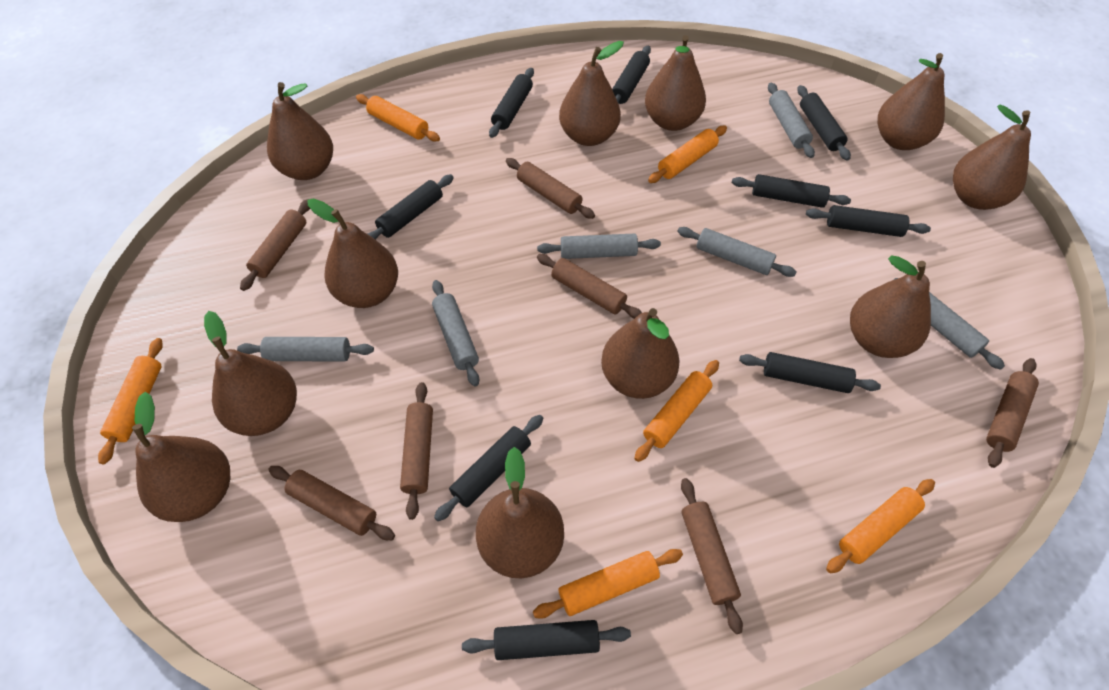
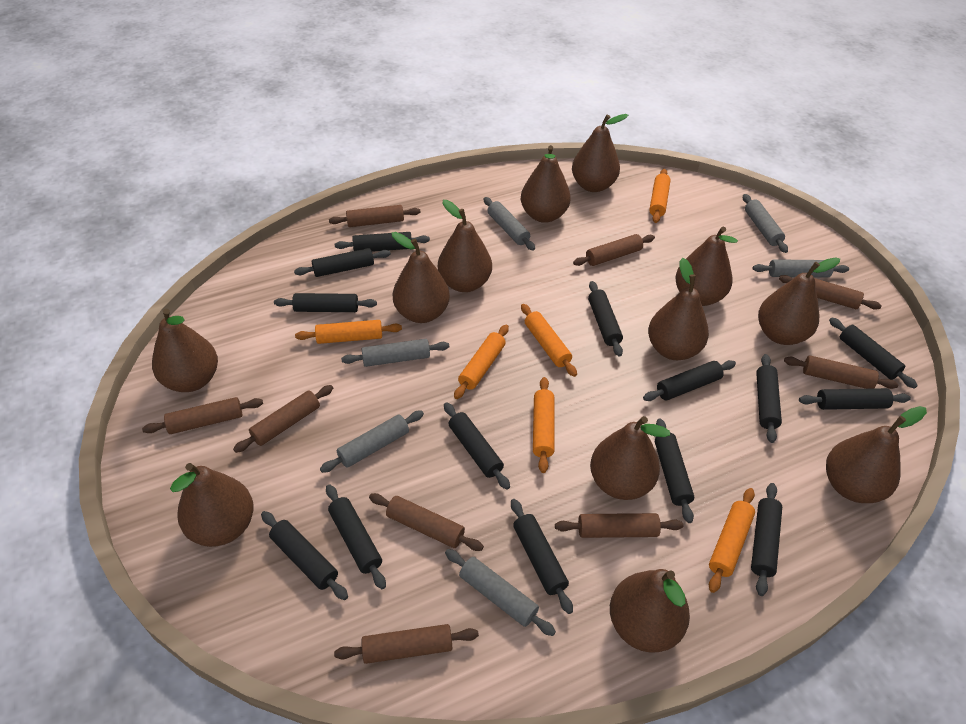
black rolling pin: 9 -> 14
brown pear: 11 -> 12
brown rolling pin: 7 -> 9

